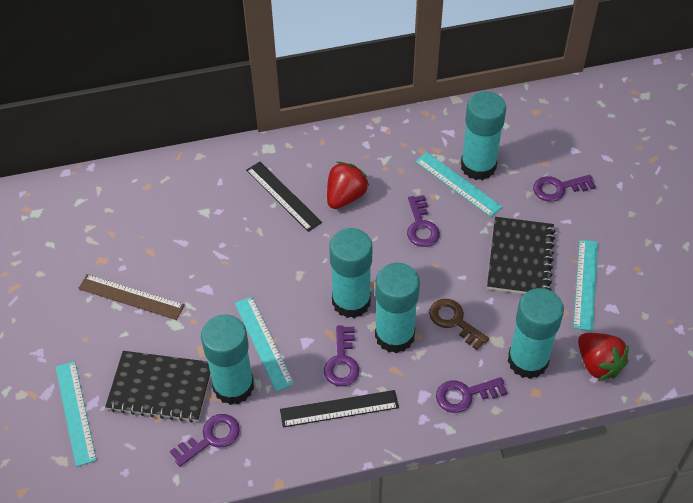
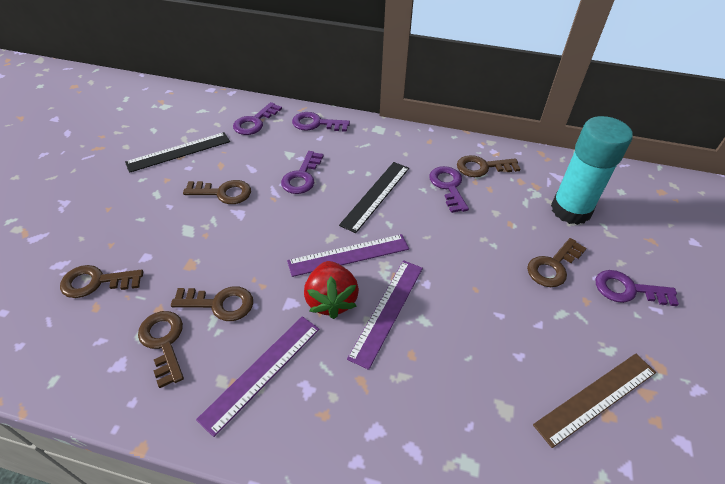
black notebook: 2 -> 0
brown key: 1 -> 6
purple ruler: 0 -> 3
red strawberry: 2 -> 1
turquoise glue stick: 5 -> 1
turquoise ruler: 4 -> 0

